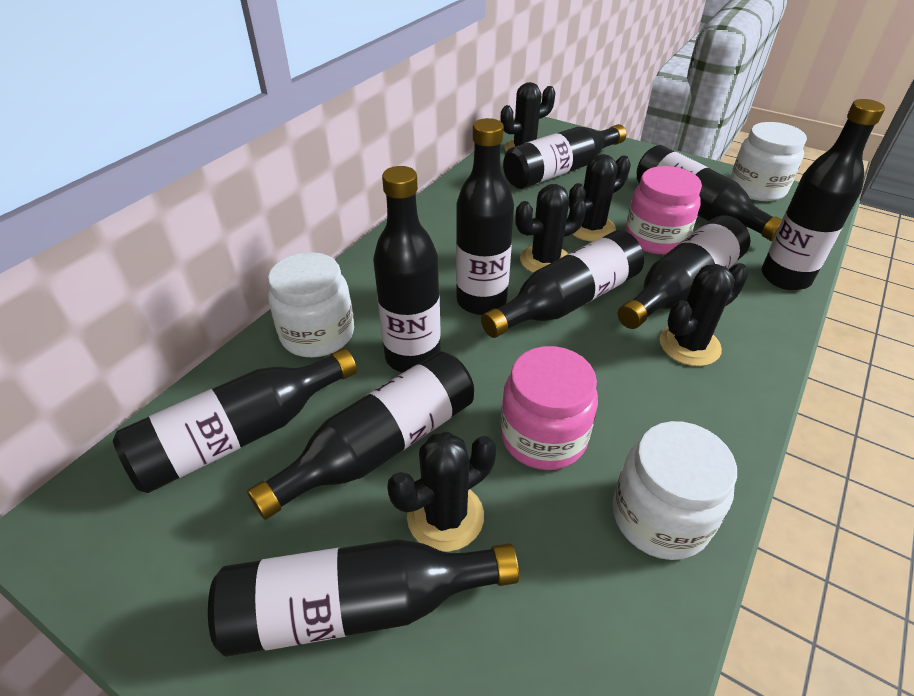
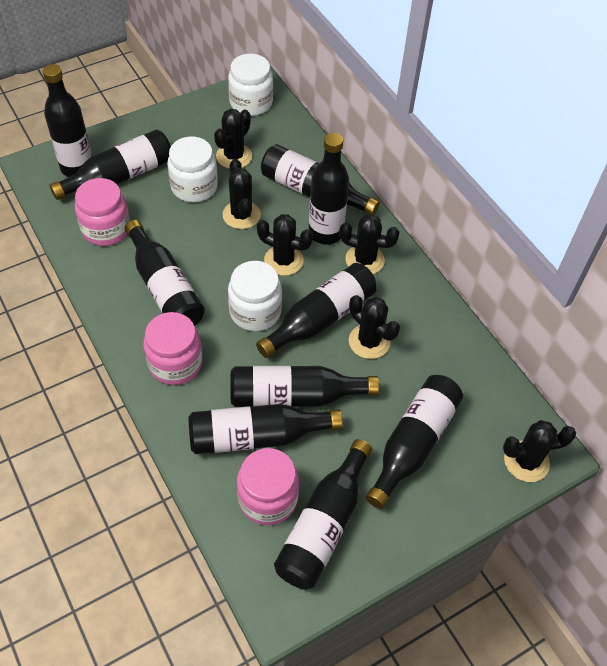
black cactus: 5 -> 6
pink jar: 2 -> 3

